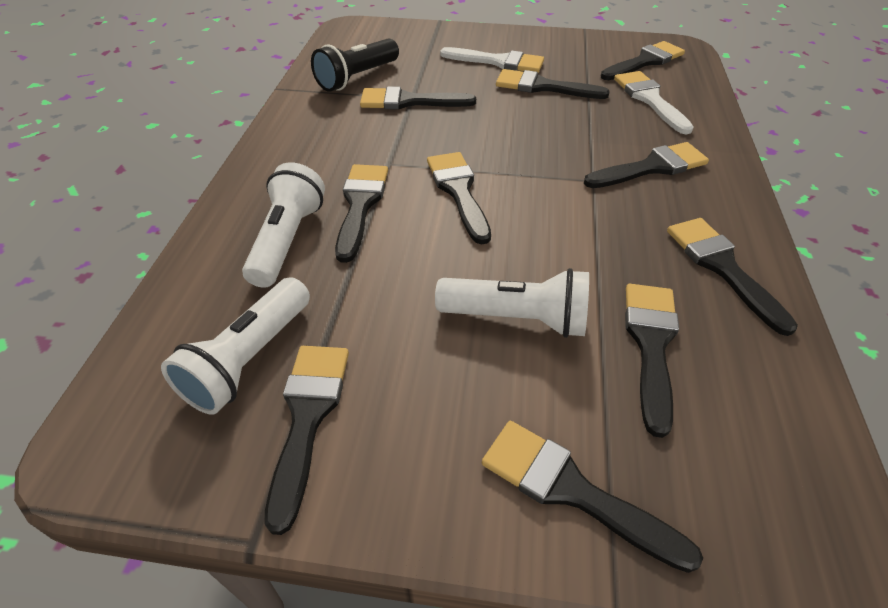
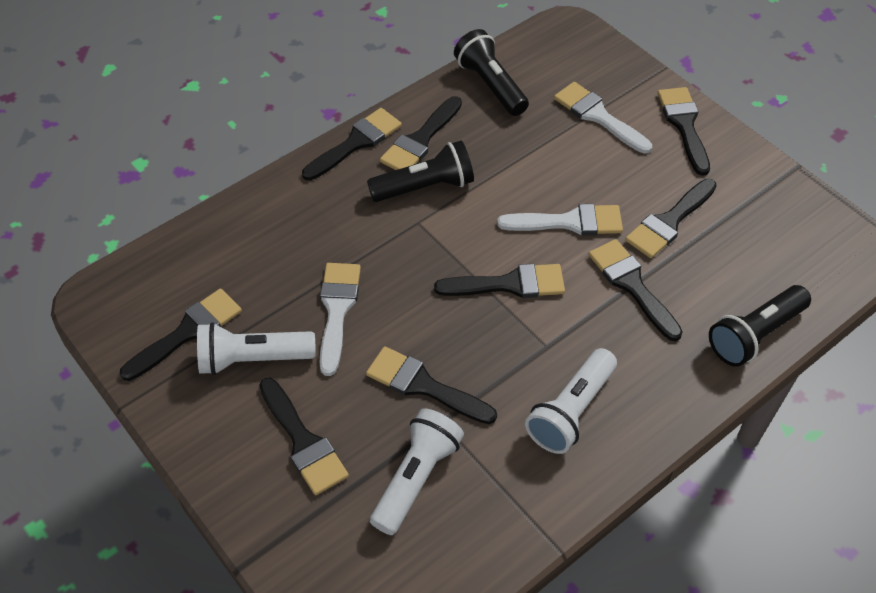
black brush: 10 -> 9
black flashlight: 1 -> 3
white brush: 2 -> 3

